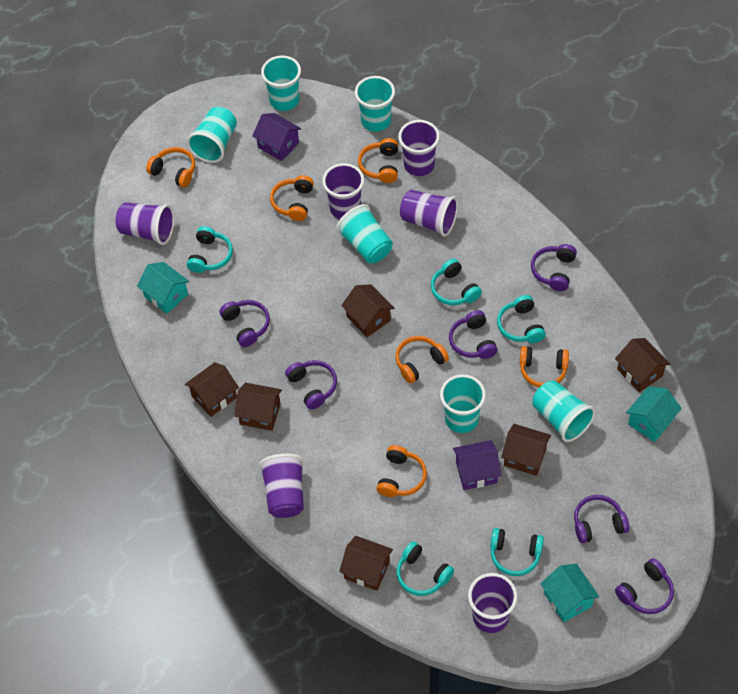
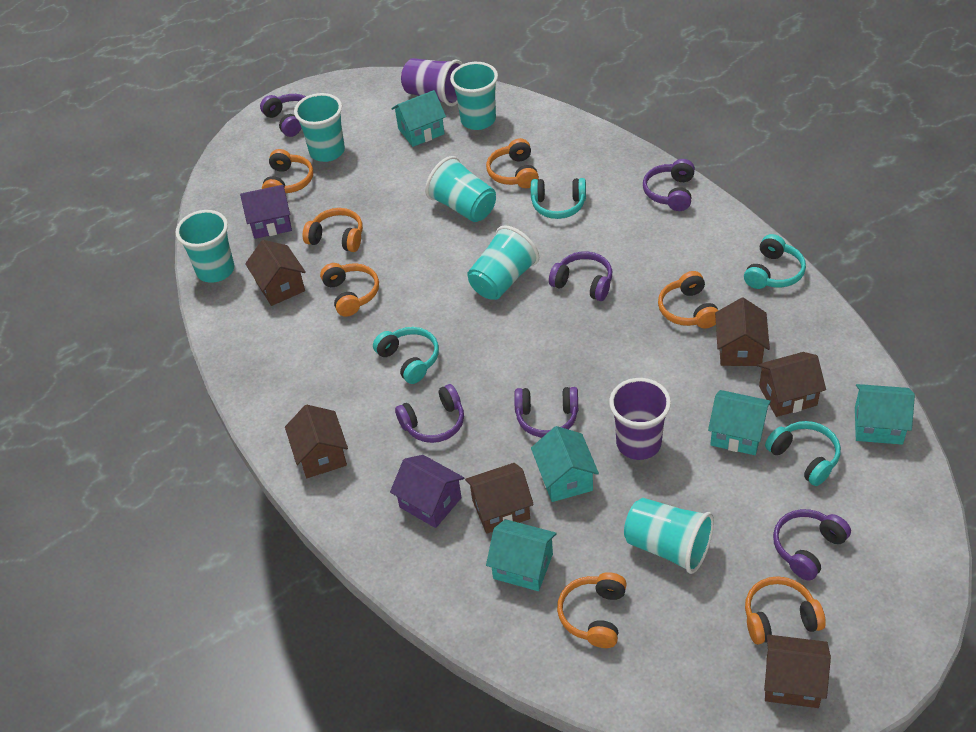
orange headphones: 6 -> 7
purple cup: 6 -> 2
turquoise headphones: 5 -> 4
turquoise house: 3 -> 5

